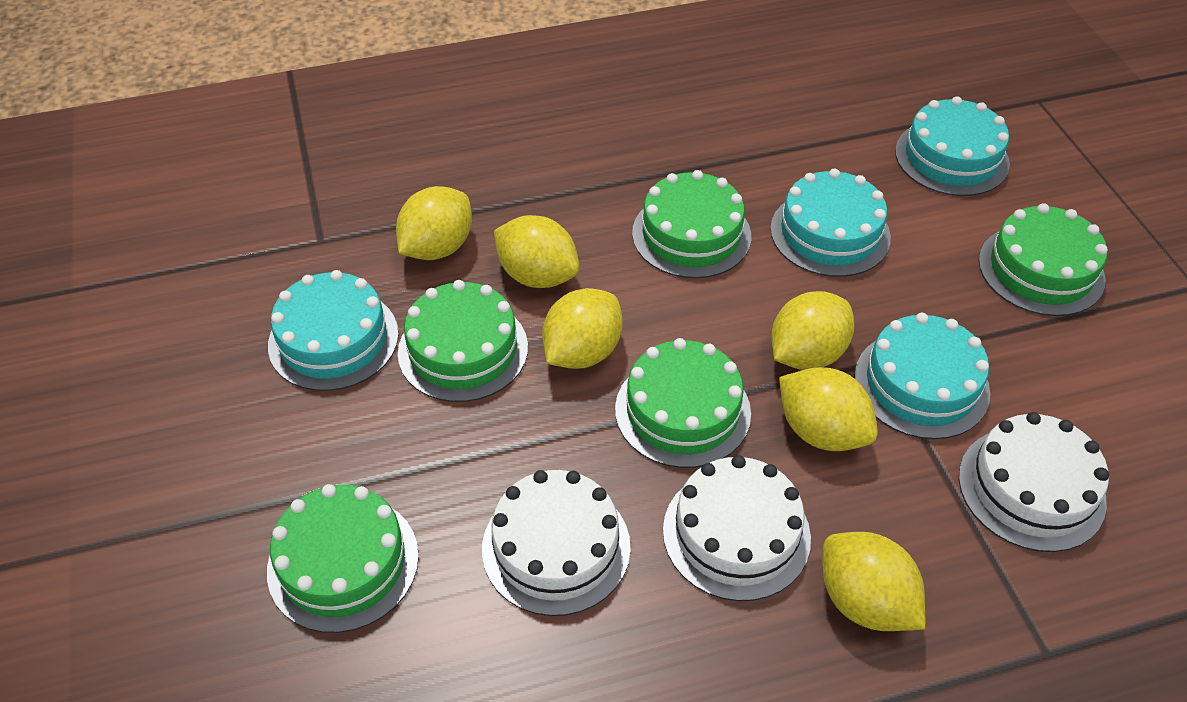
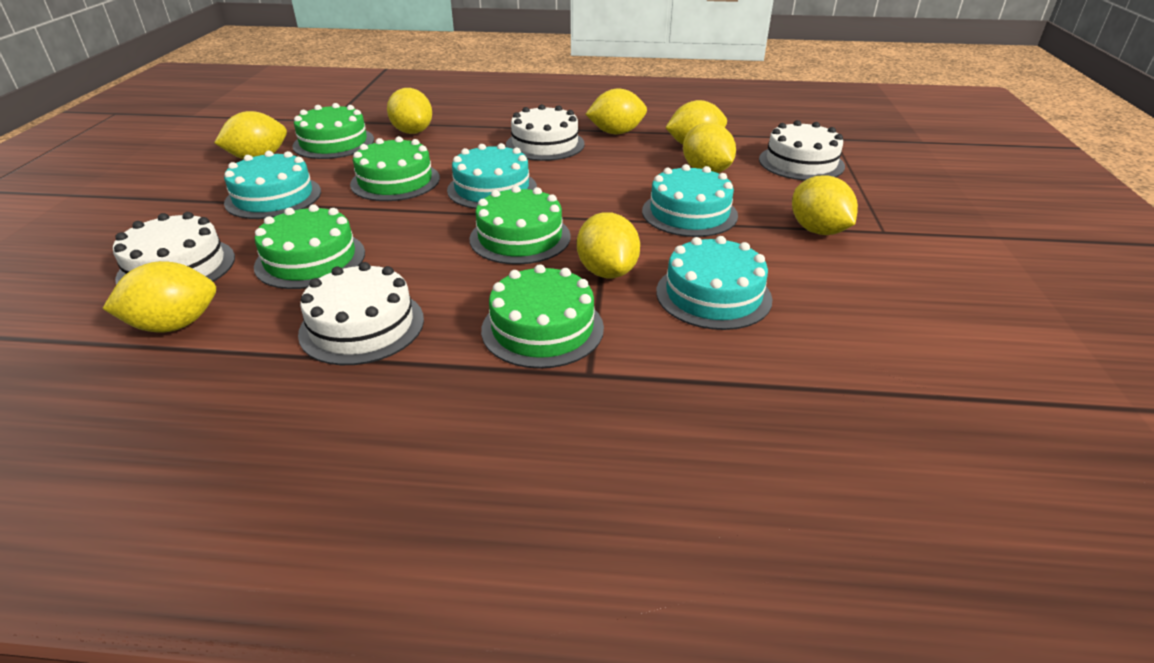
white cake: 3 -> 4
yellow lemon: 6 -> 8

